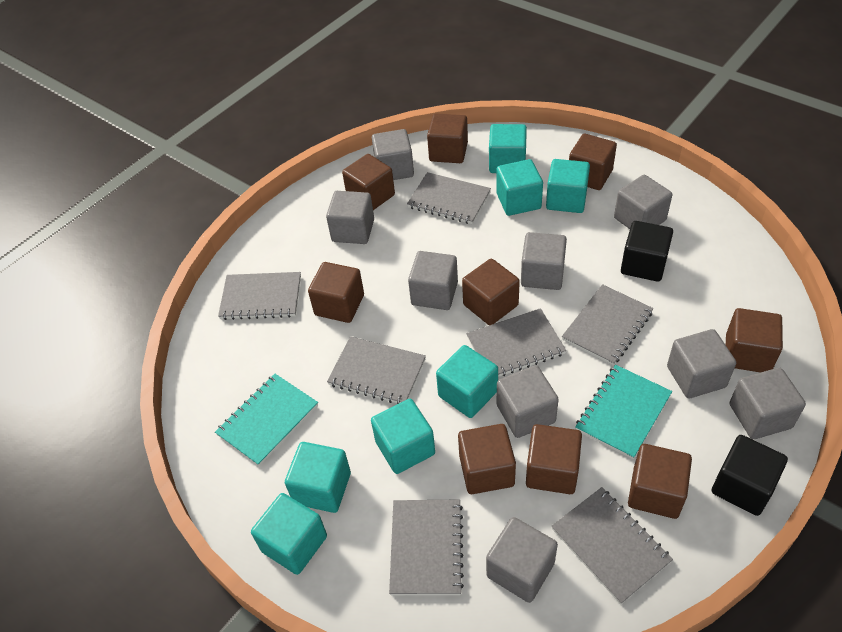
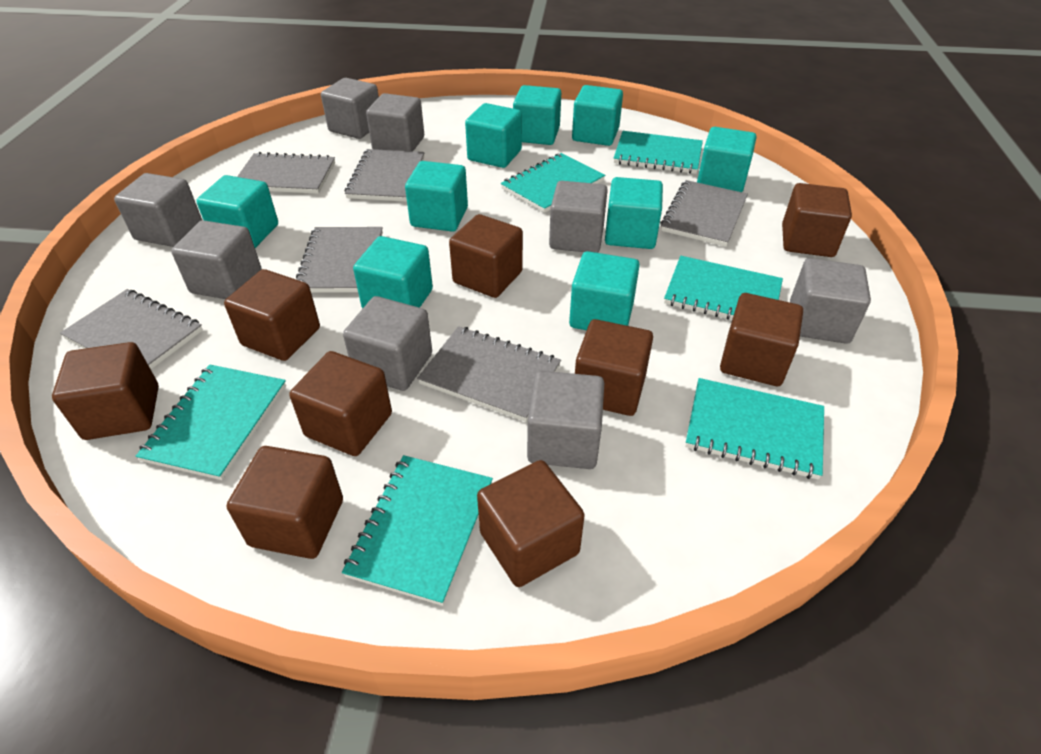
black cube: 2 -> 0
grey cube: 9 -> 8
grey notebook: 7 -> 6
turquoise cube: 7 -> 9
turquoise notebook: 2 -> 6

